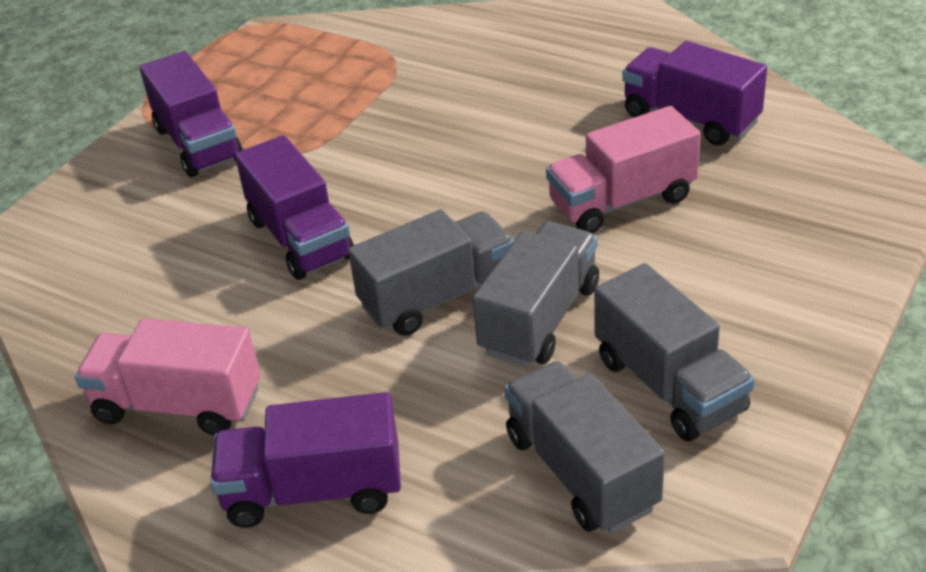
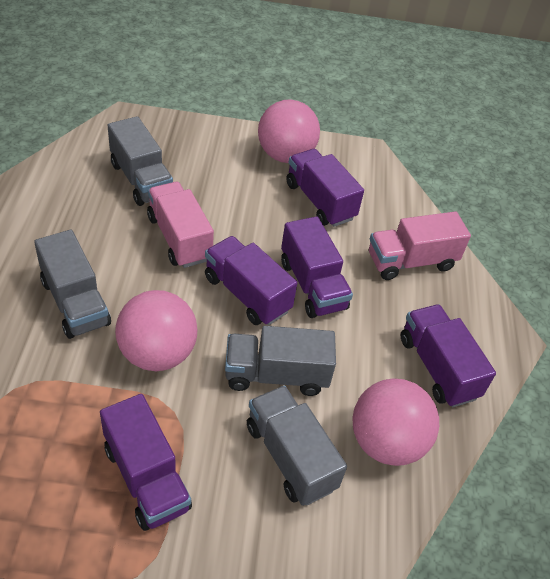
pink ball: 0 -> 3
purple truck: 4 -> 5

